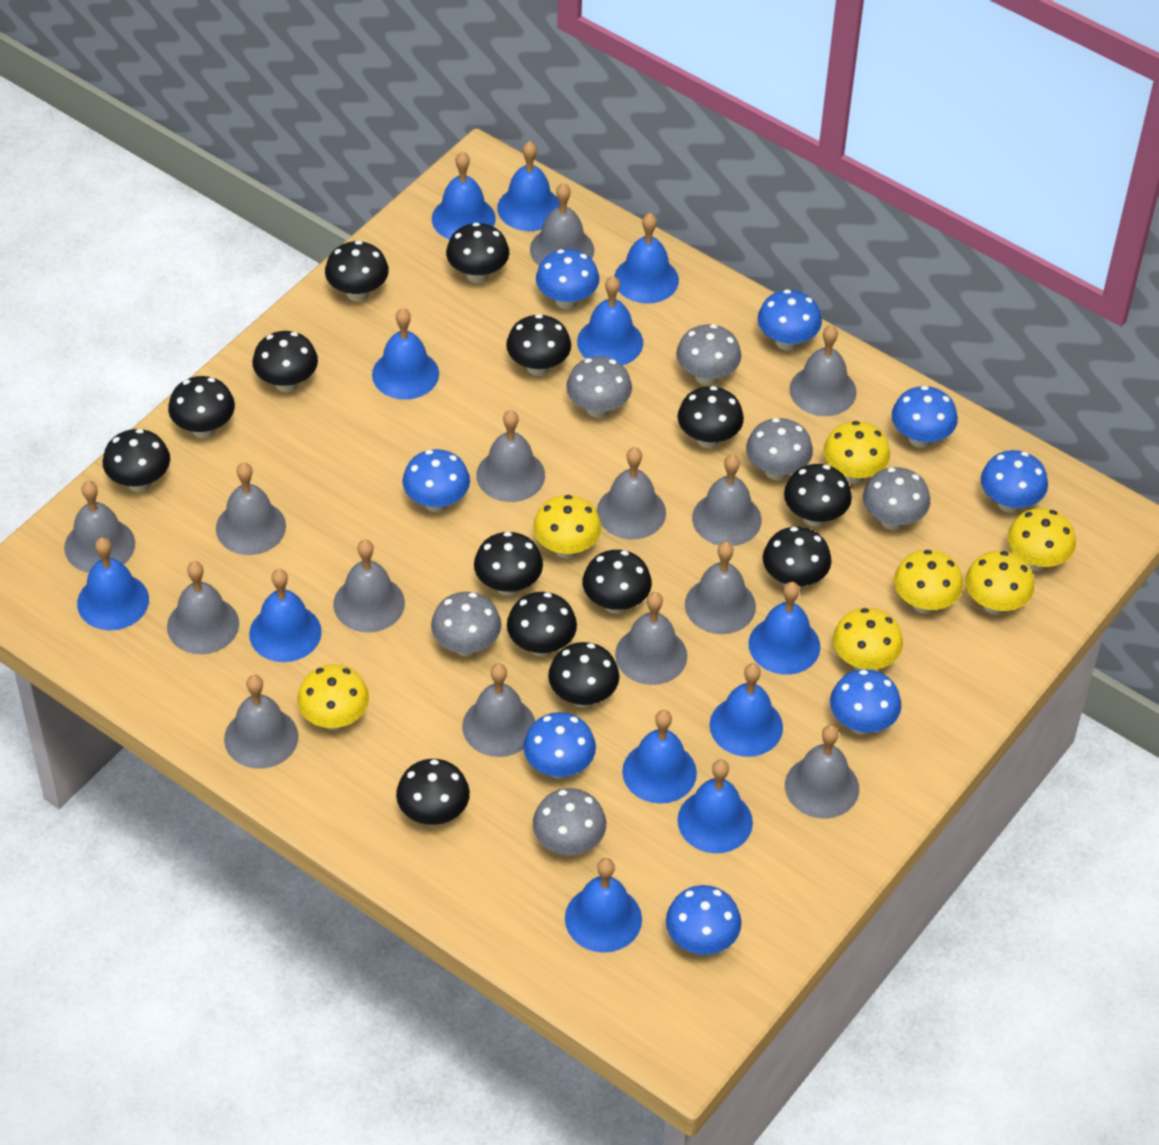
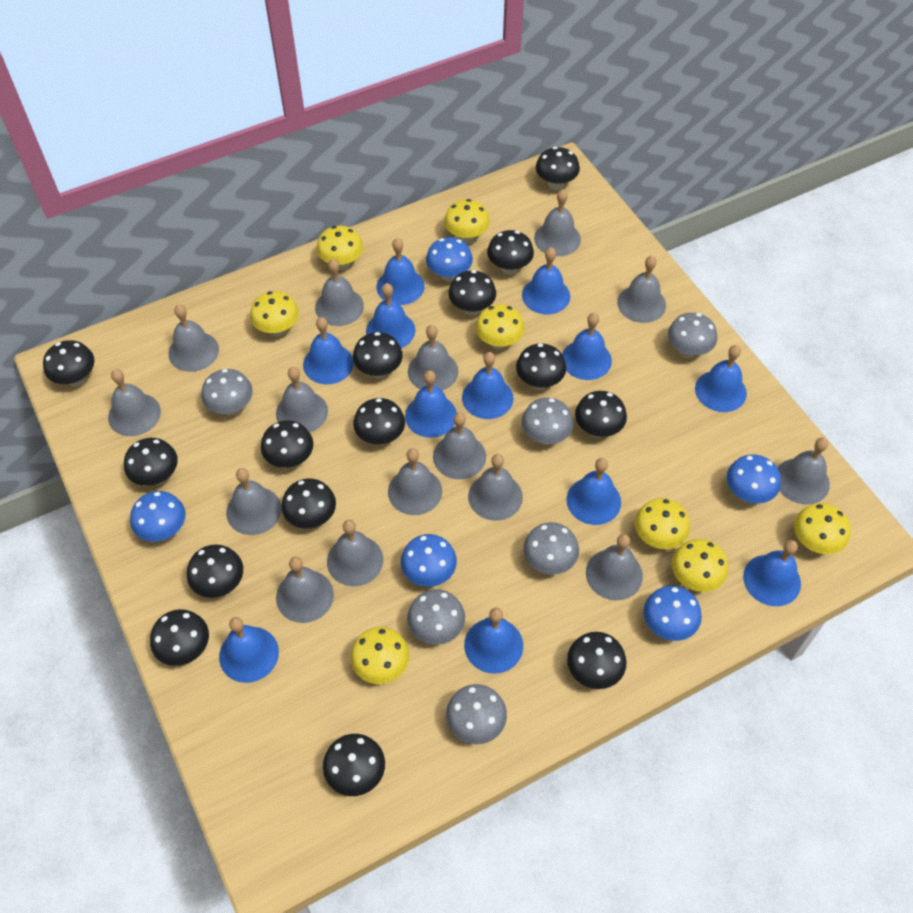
black mushroom: 14 -> 15
blue mushroom: 8 -> 5
grey bell: 14 -> 15
yellow mushroom: 7 -> 8

